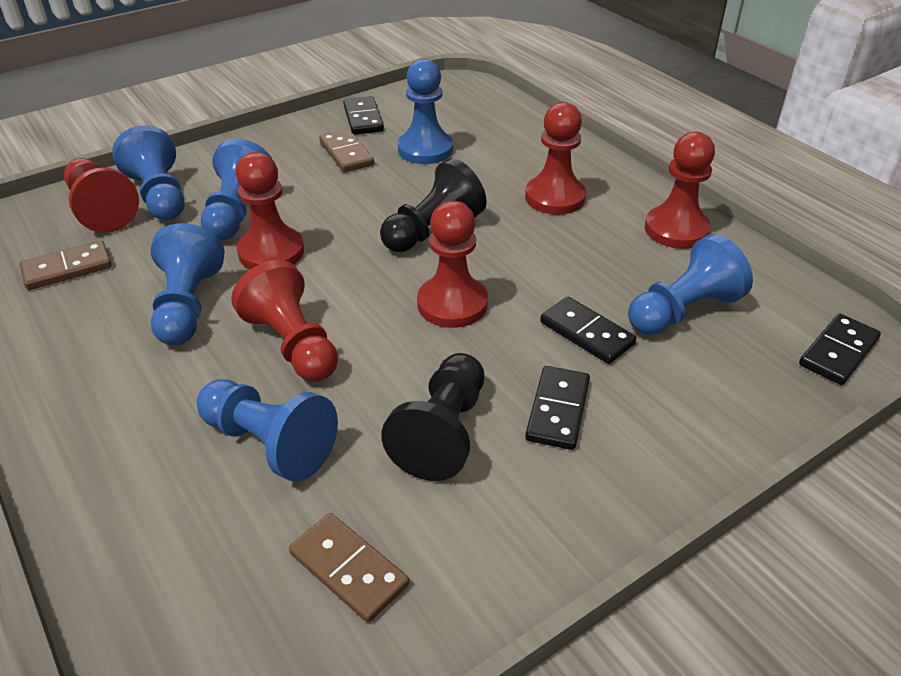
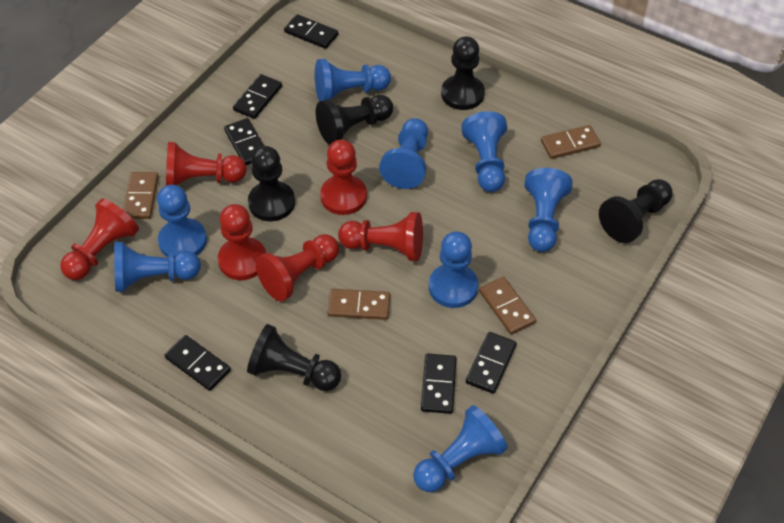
black domino: 4 -> 6
black pawn: 2 -> 5
blue pawn: 6 -> 8
brown domino: 3 -> 4

